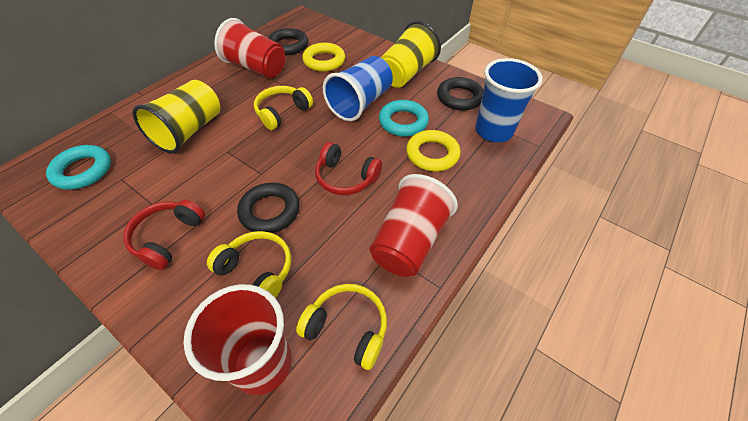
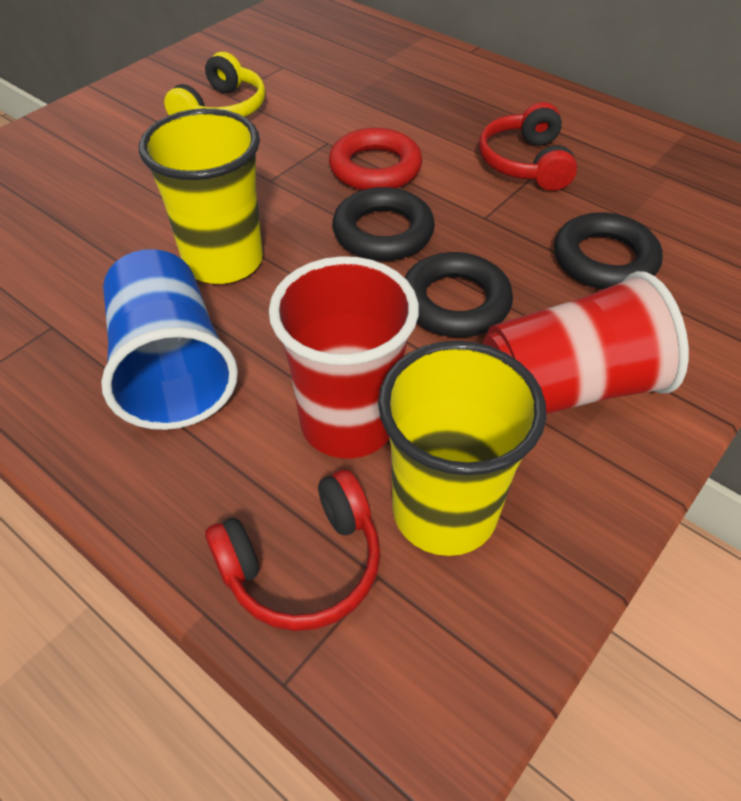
blue cup: 2 -> 1
red cup: 3 -> 2
red ring: 0 -> 1
turquoise ring: 2 -> 0
yellow headphones: 3 -> 1
yellow ring: 2 -> 0

